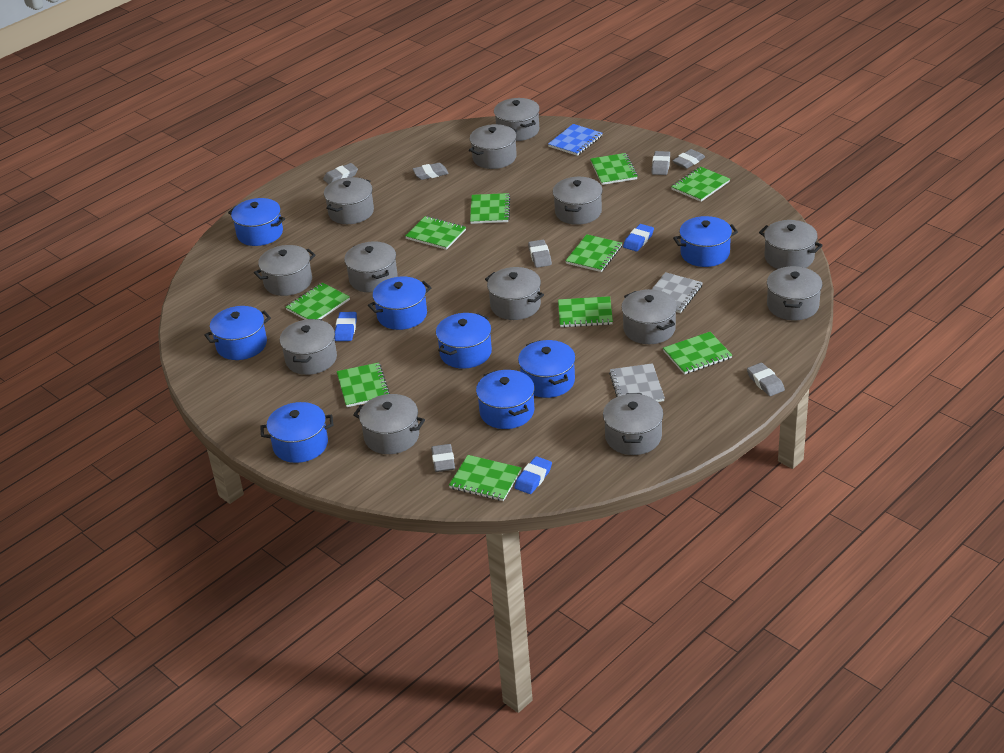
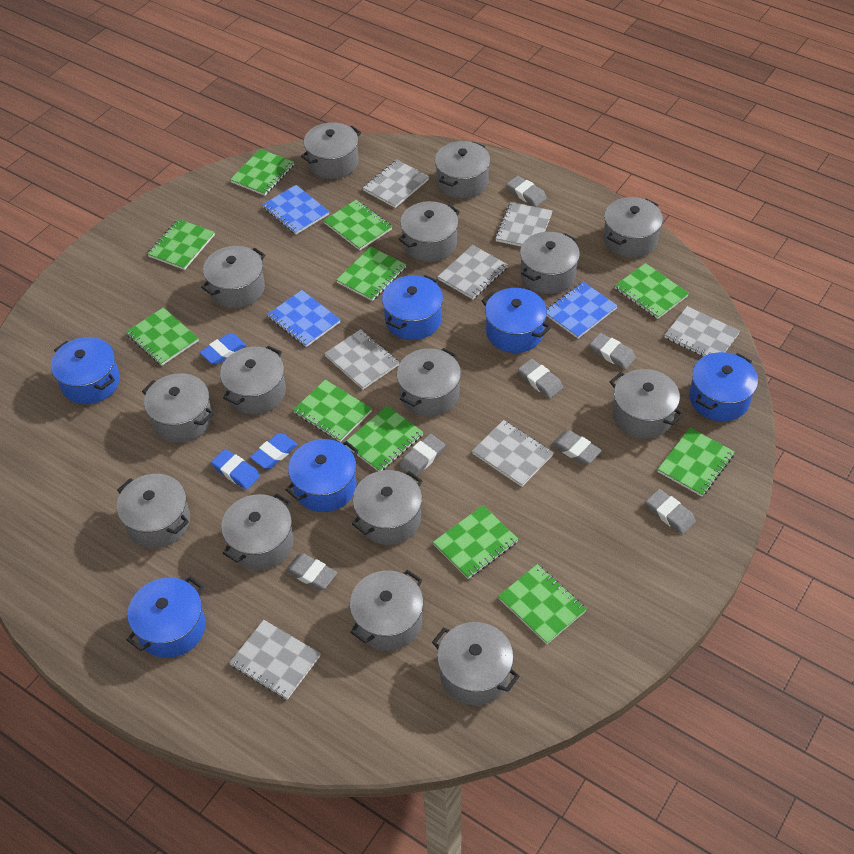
blue notebook: 1 -> 3
blue pot: 8 -> 6
green notebook: 10 -> 11
grey notebook: 2 -> 7
grey pot: 13 -> 15

